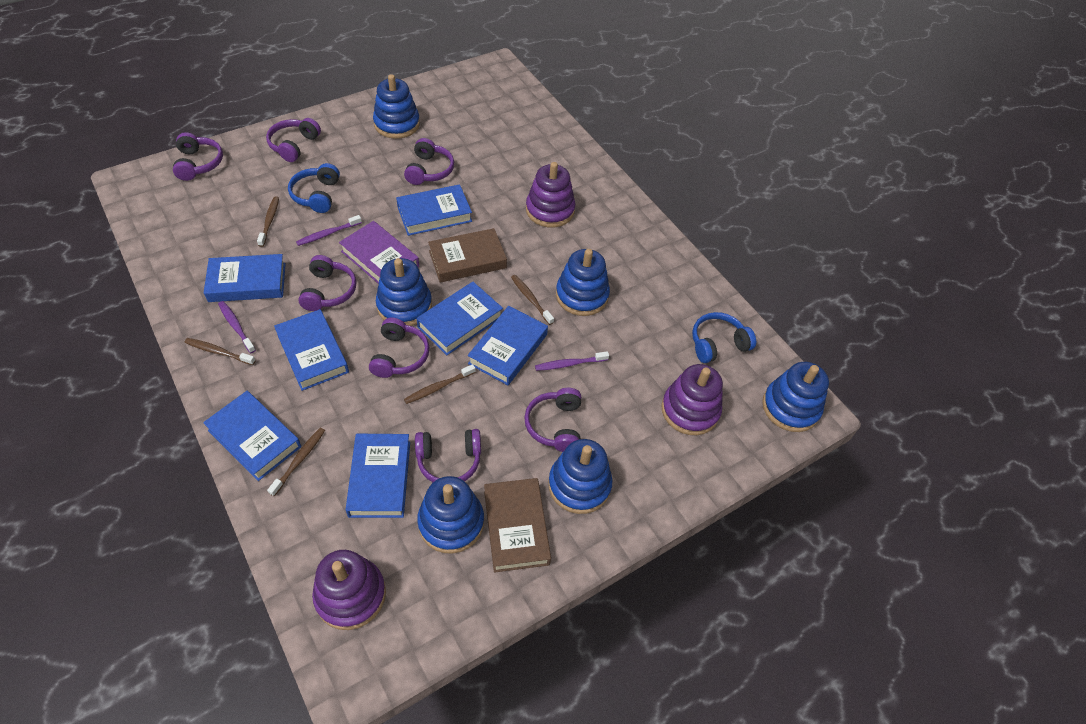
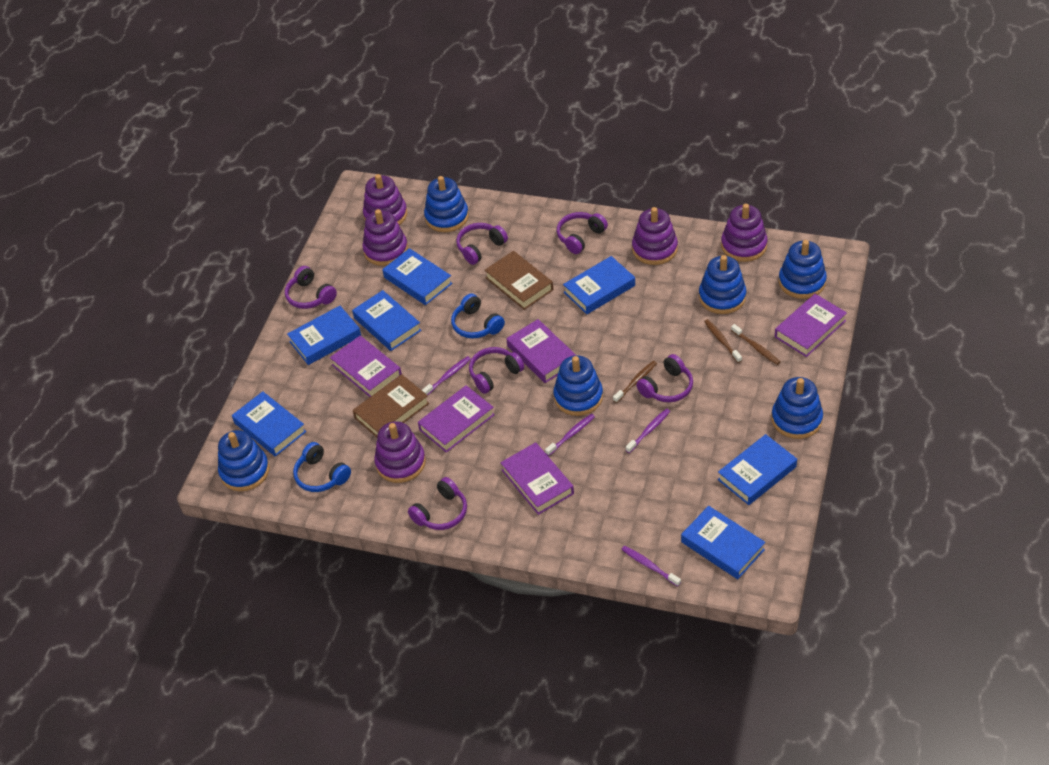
brown toothbrush: 5 -> 3
purple book: 1 -> 5
purple headphones: 7 -> 6
purple stacking toy: 3 -> 5
purple toothbrush: 3 -> 4

